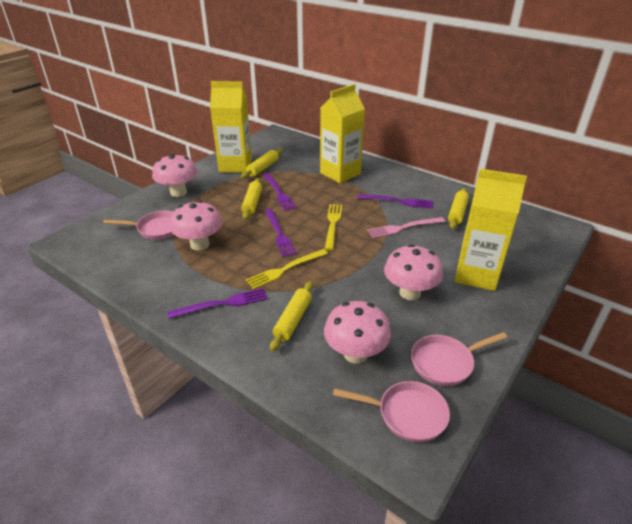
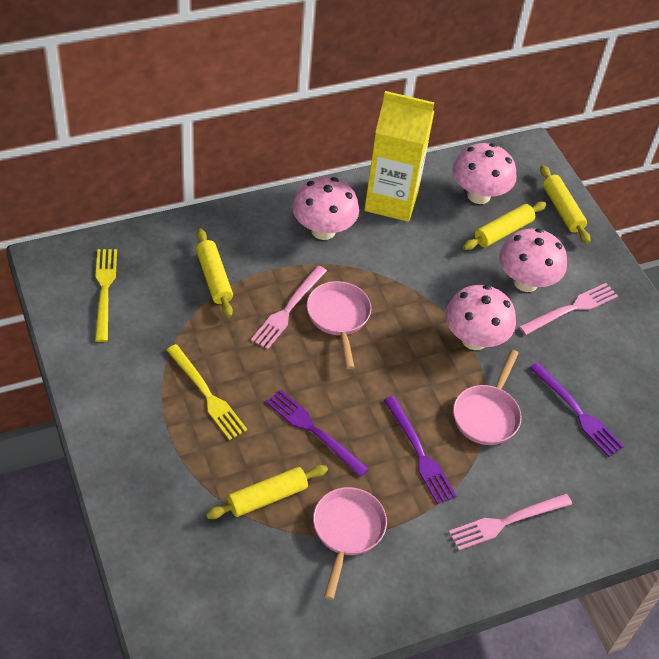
pink fork: 1 -> 3
purple fork: 4 -> 3
yellow carton: 3 -> 1

